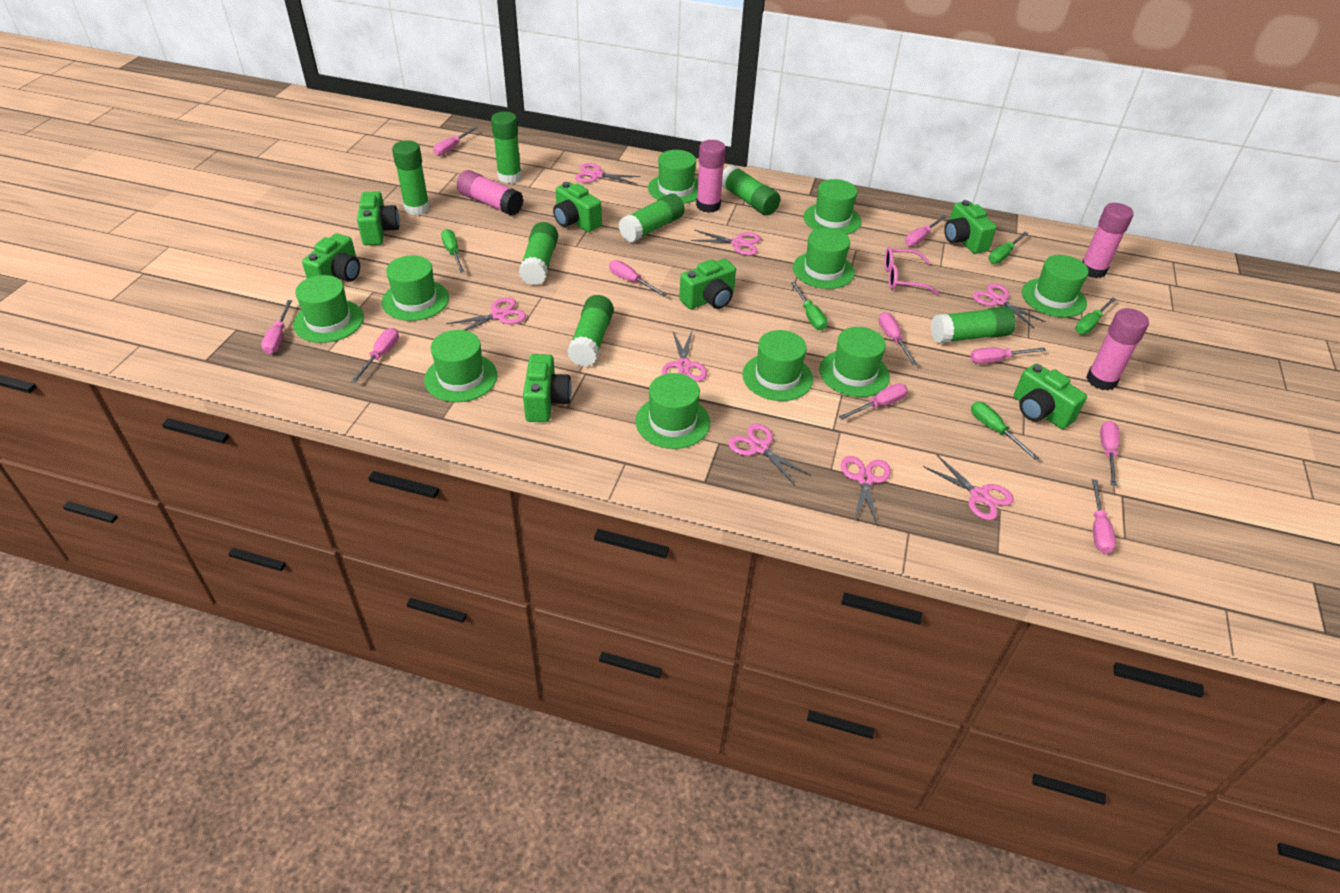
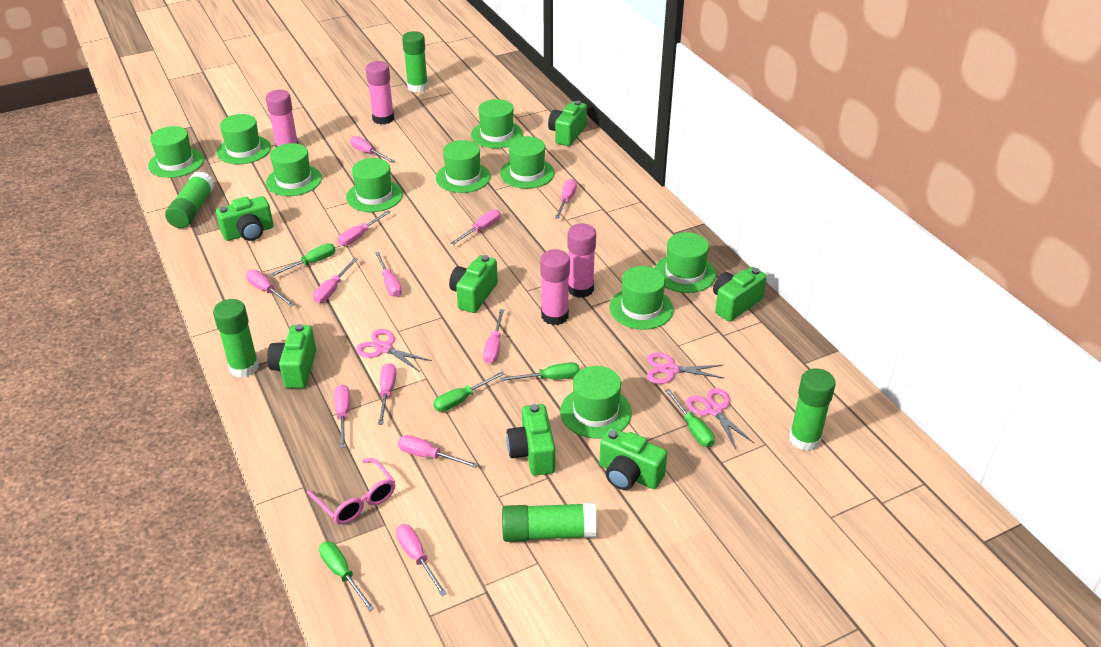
green glue stick: 7 -> 5
pink scissors: 8 -> 3
pink screwdriver: 10 -> 12

